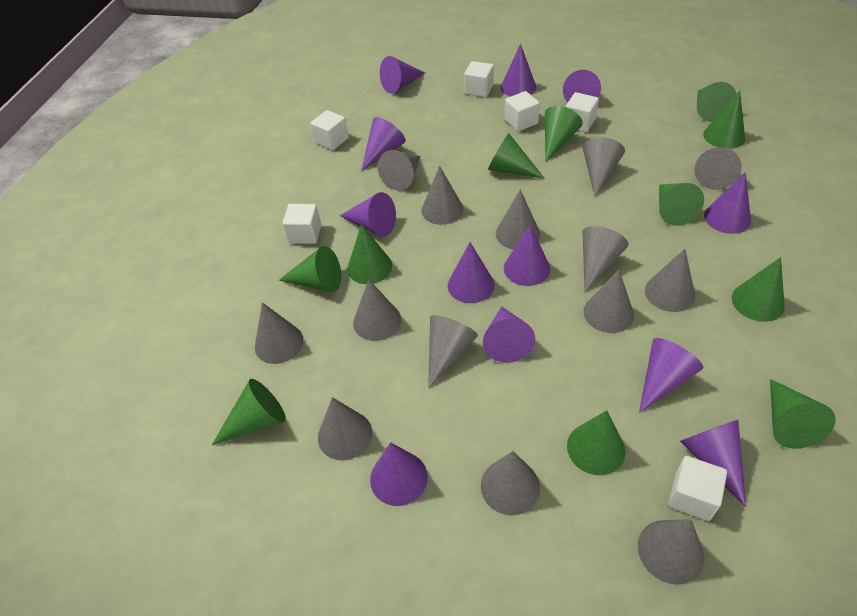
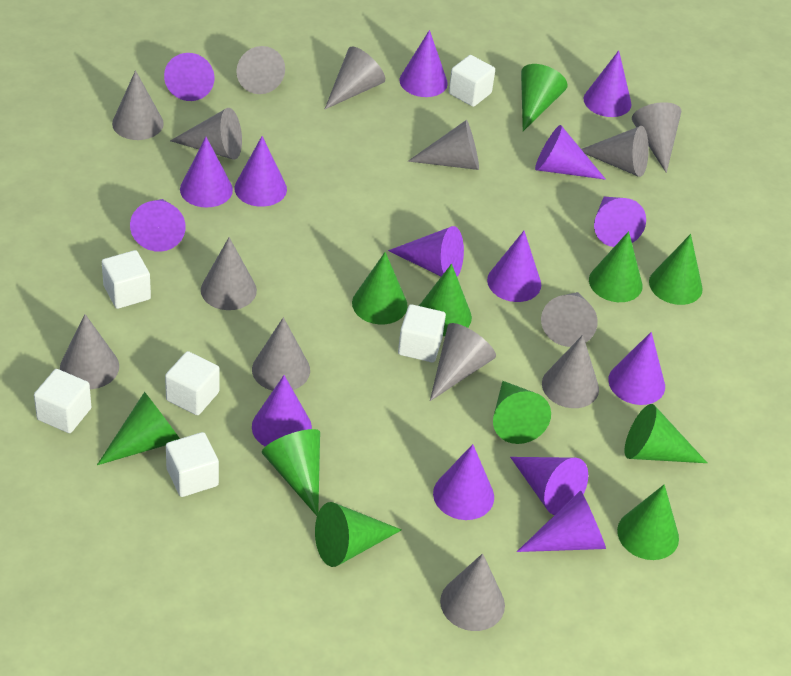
purple cone: 12 -> 15

